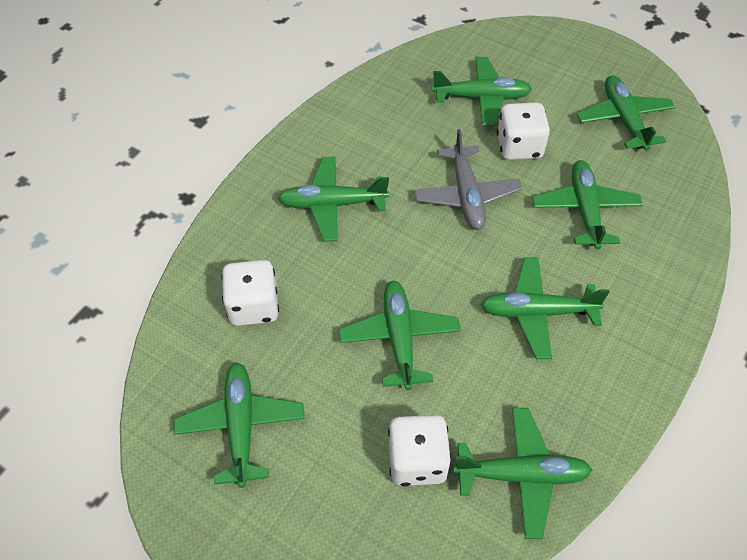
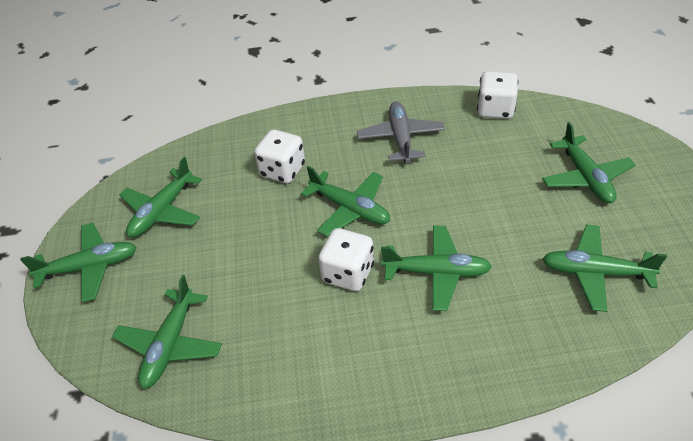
green plane: 8 -> 7

